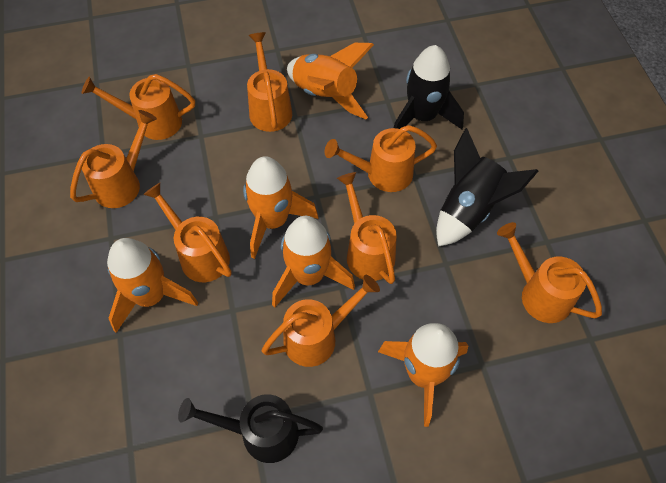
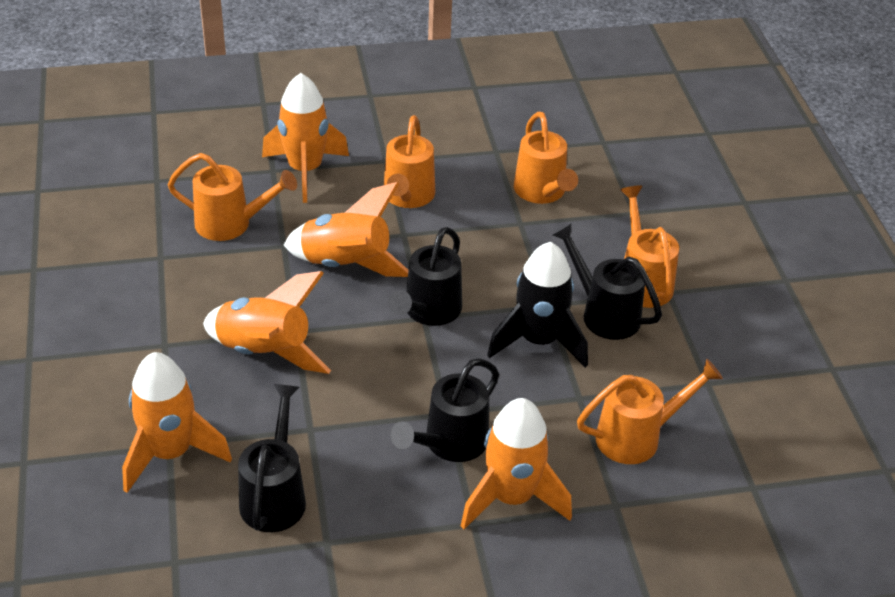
black rocket: 2 -> 1
black watering can: 1 -> 4
orange watering can: 8 -> 5

